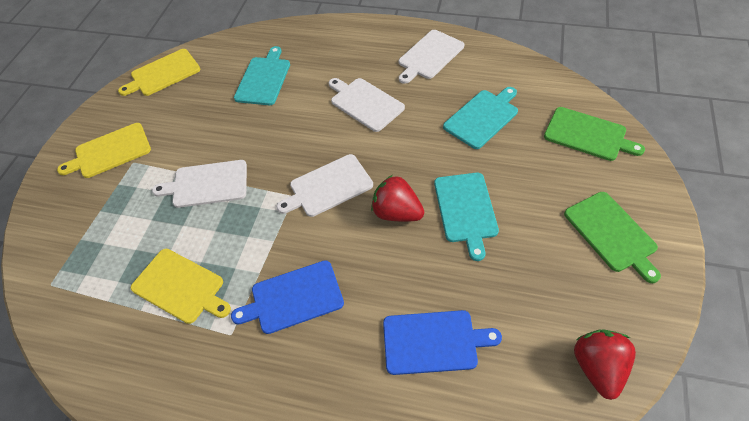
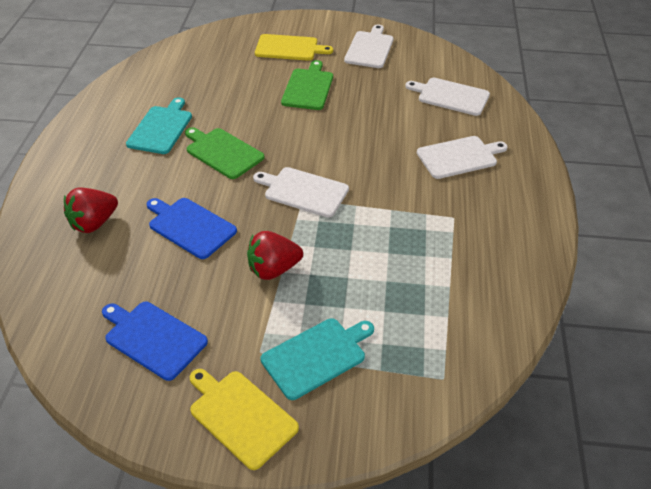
turquoise cutting board: 3 -> 2
yellow cutting board: 3 -> 2

